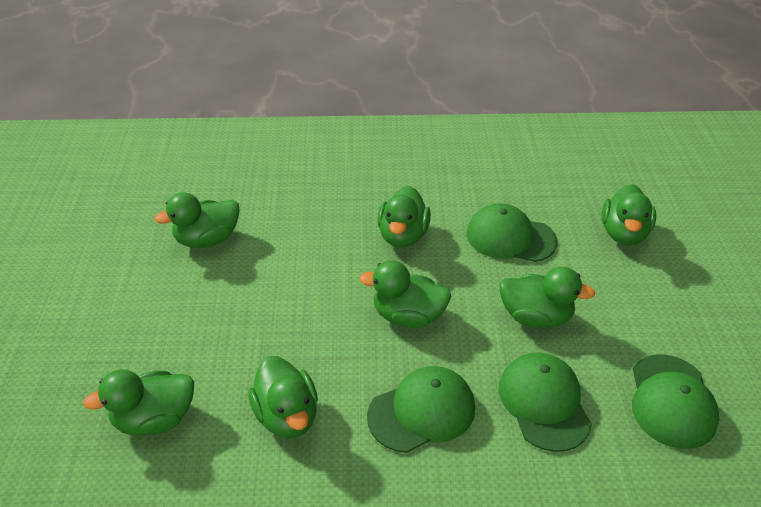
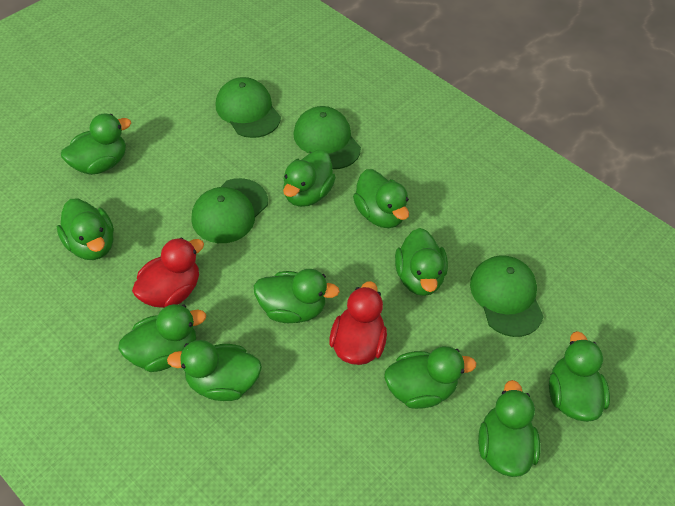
green duck: 7 -> 11
red duck: 0 -> 2

